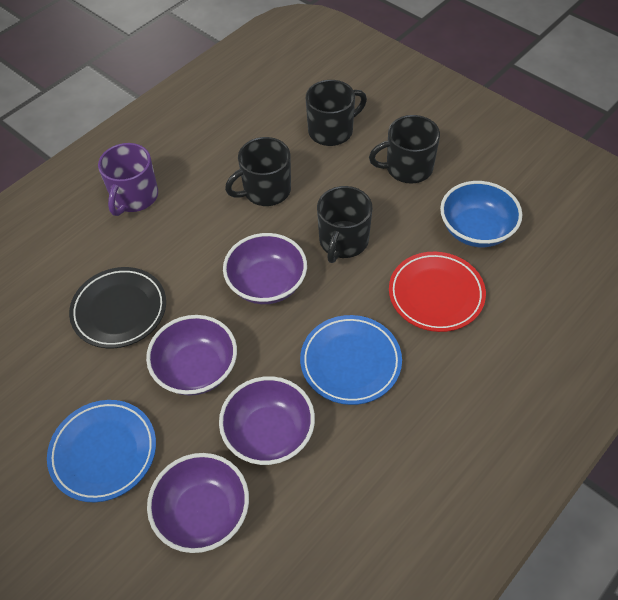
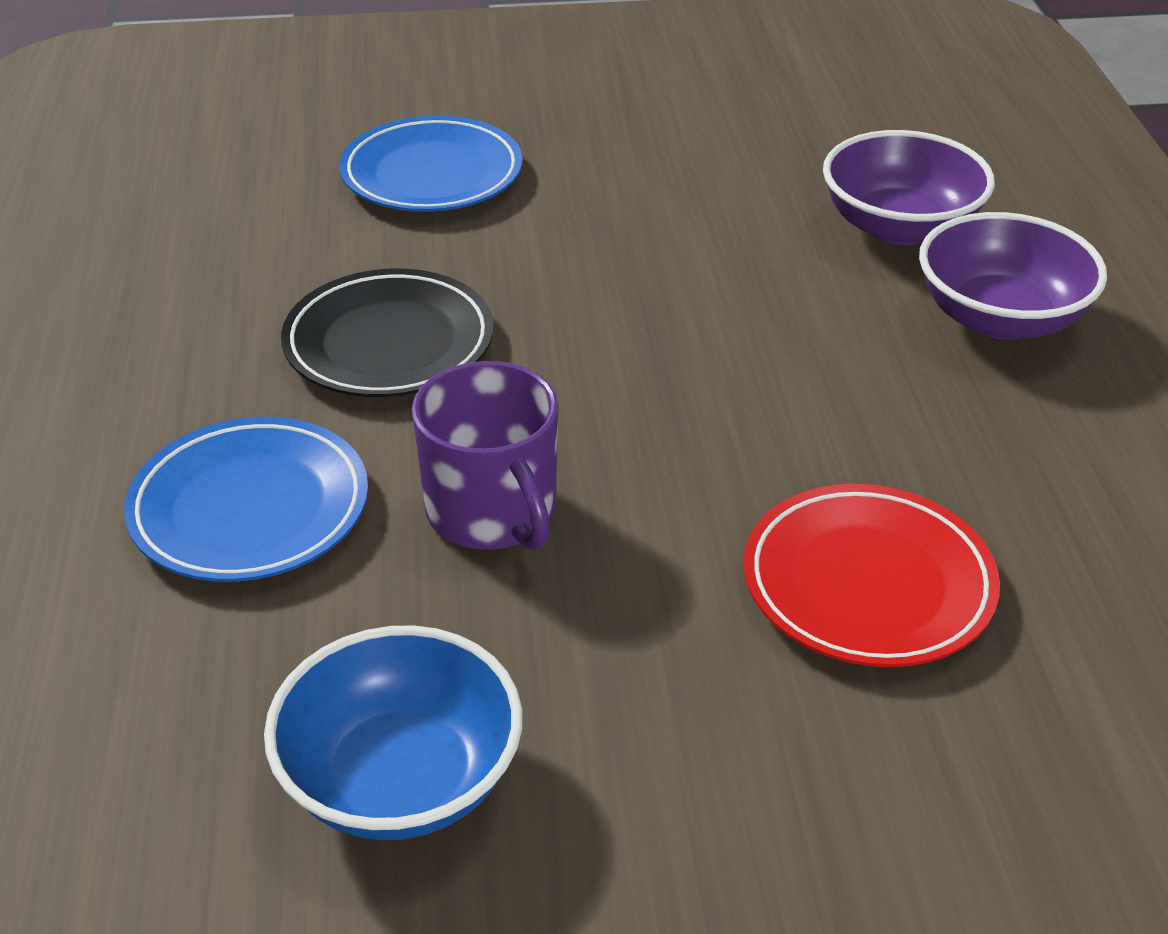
black mug: 4 -> 0
purple bowl: 4 -> 2

